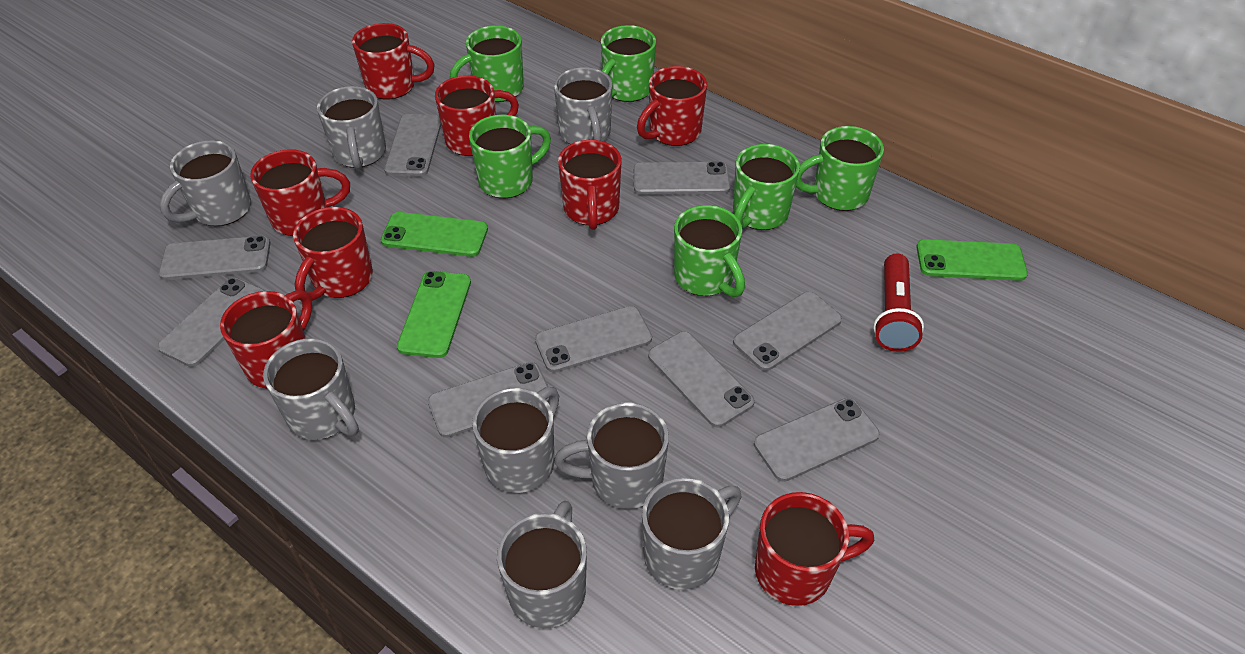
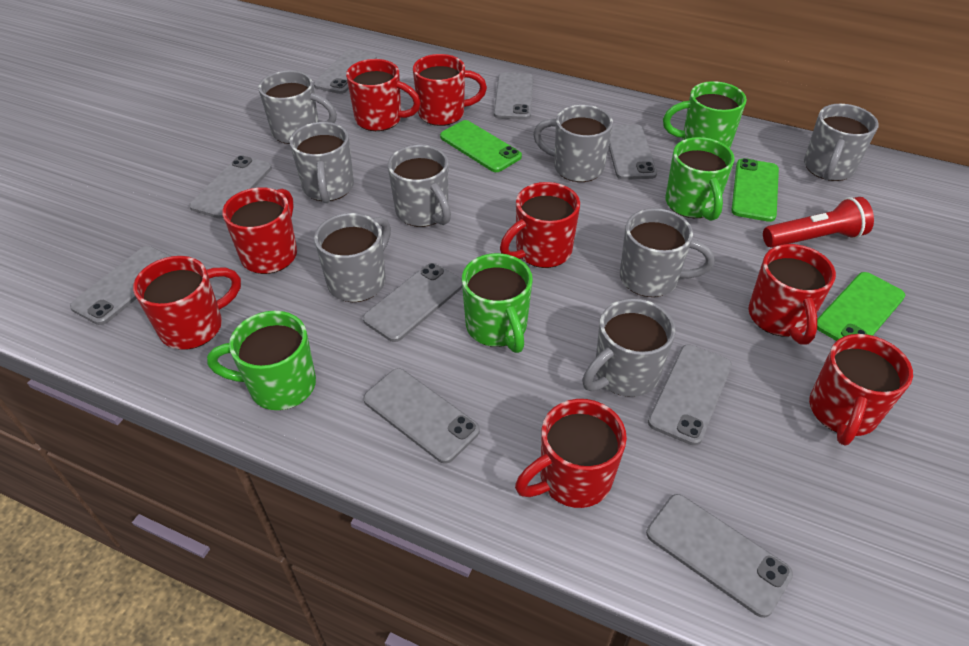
green mug: 6 -> 4

